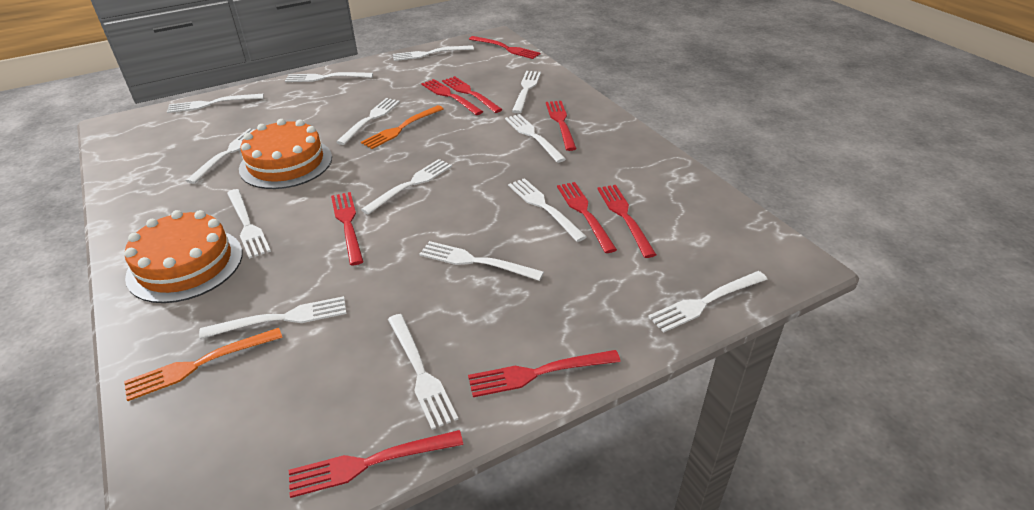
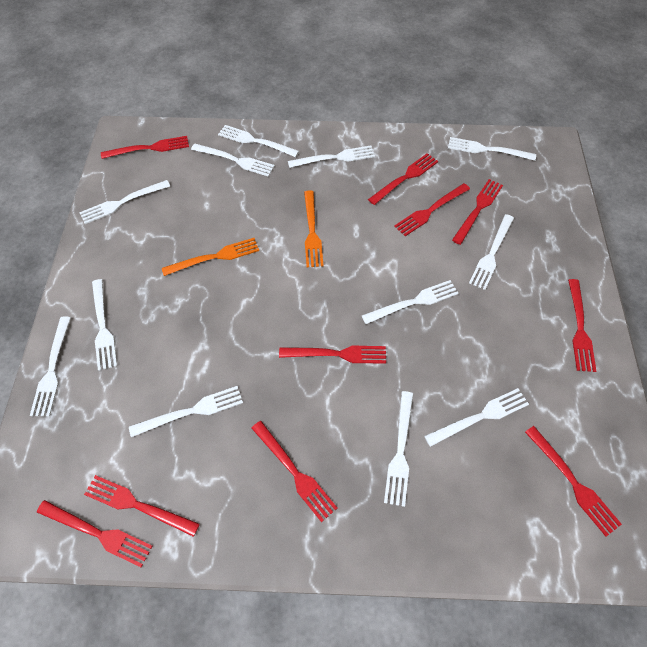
orange cake: 2 -> 0
red fork: 9 -> 10
white fork: 14 -> 12

